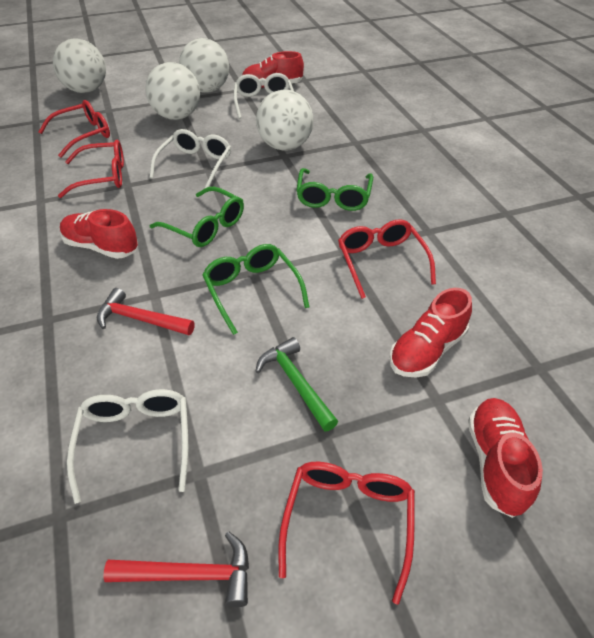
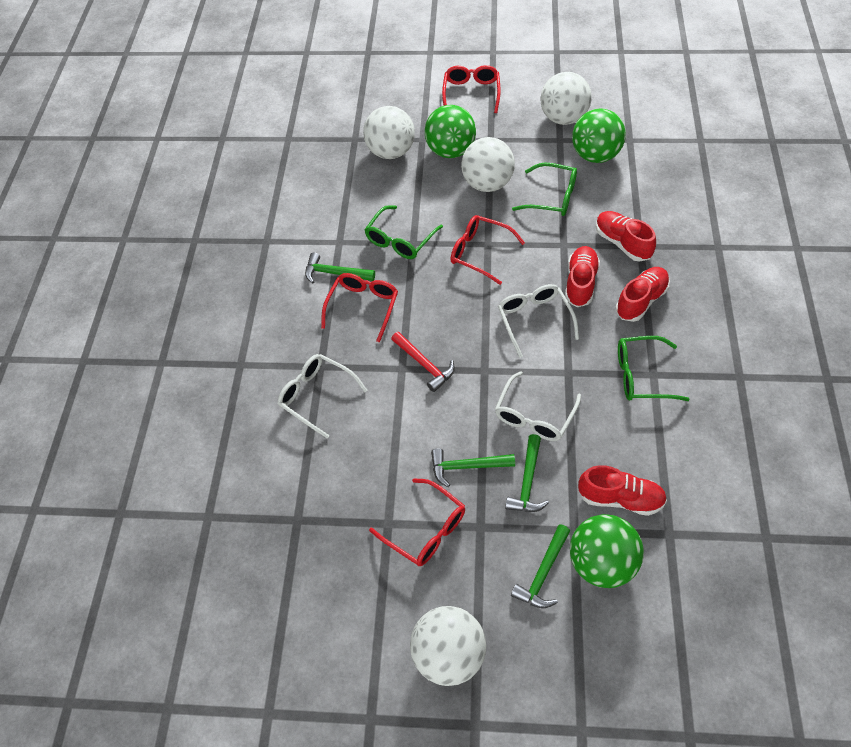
green ball: 0 -> 3
green hammer: 1 -> 4
red hammer: 2 -> 1

